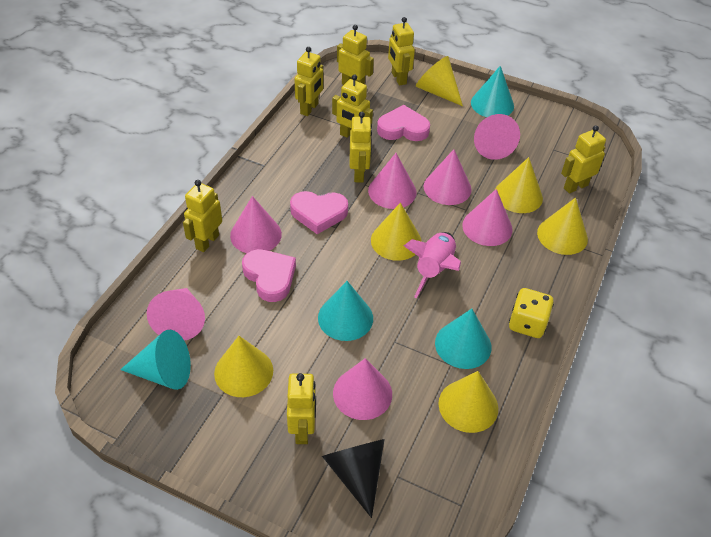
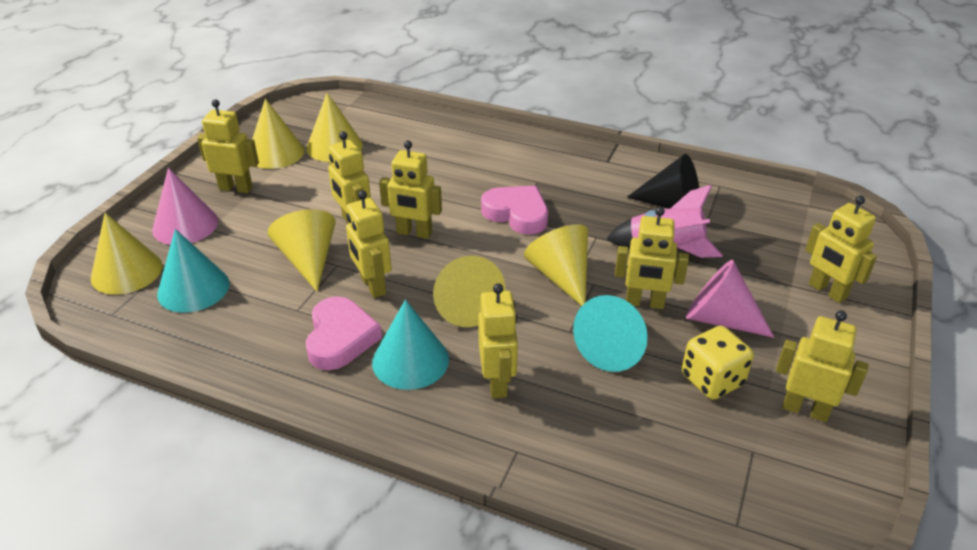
pink cone: 7 -> 2
pink heart: 3 -> 2
turquoise cone: 4 -> 3

